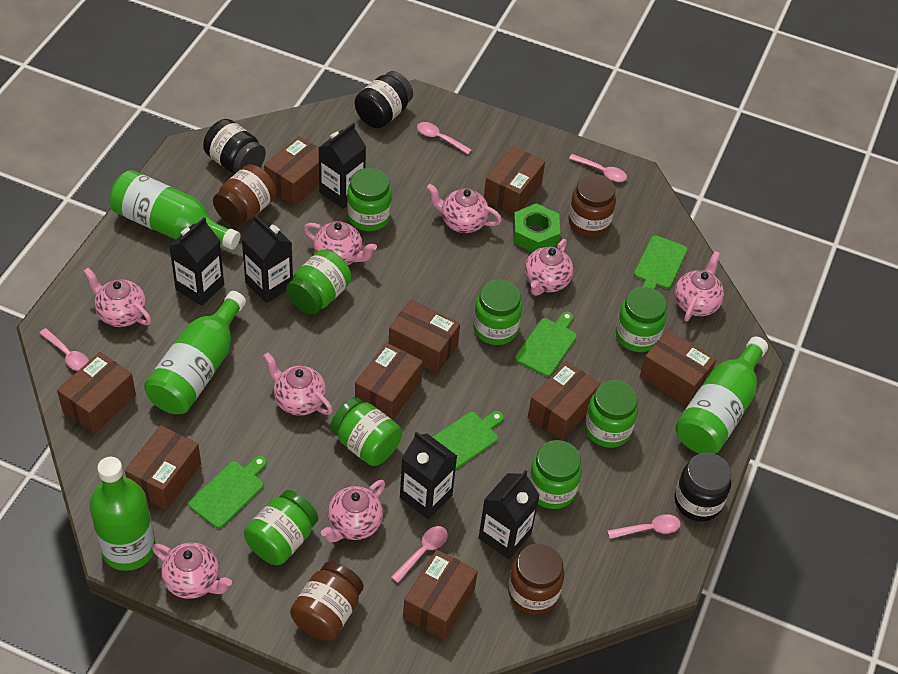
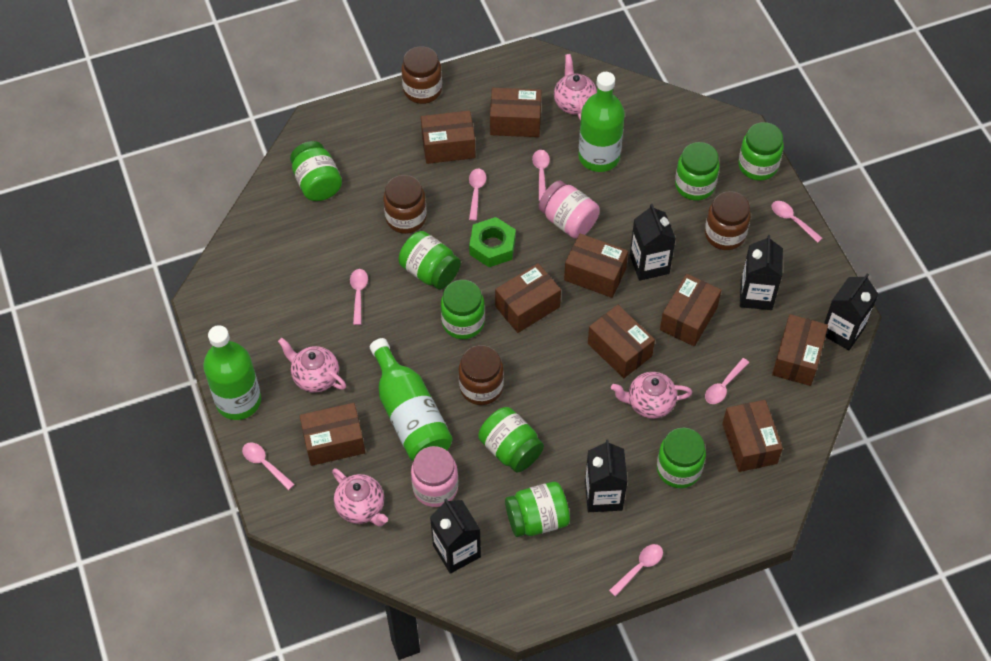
black jar: 3 -> 0
green bottle: 4 -> 3
green cutting board: 4 -> 0
pink jar: 0 -> 2
pink spoon: 5 -> 7
pink teapot: 8 -> 4

